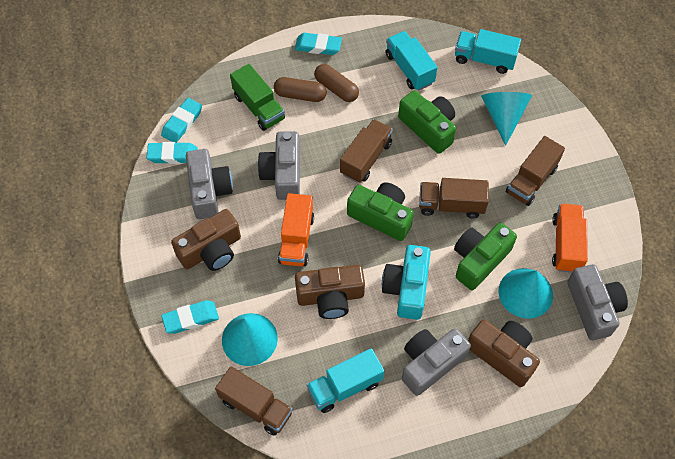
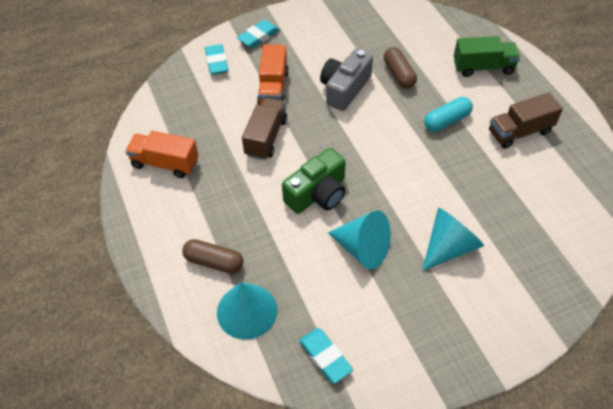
brown camera: 3 -> 0
brown truck: 4 -> 2
green camera: 3 -> 1
grey camera: 4 -> 1
turquoise camera: 1 -> 0
turquoise capsule: 0 -> 1
turquoise eraser: 4 -> 3
turquoise truck: 3 -> 0

